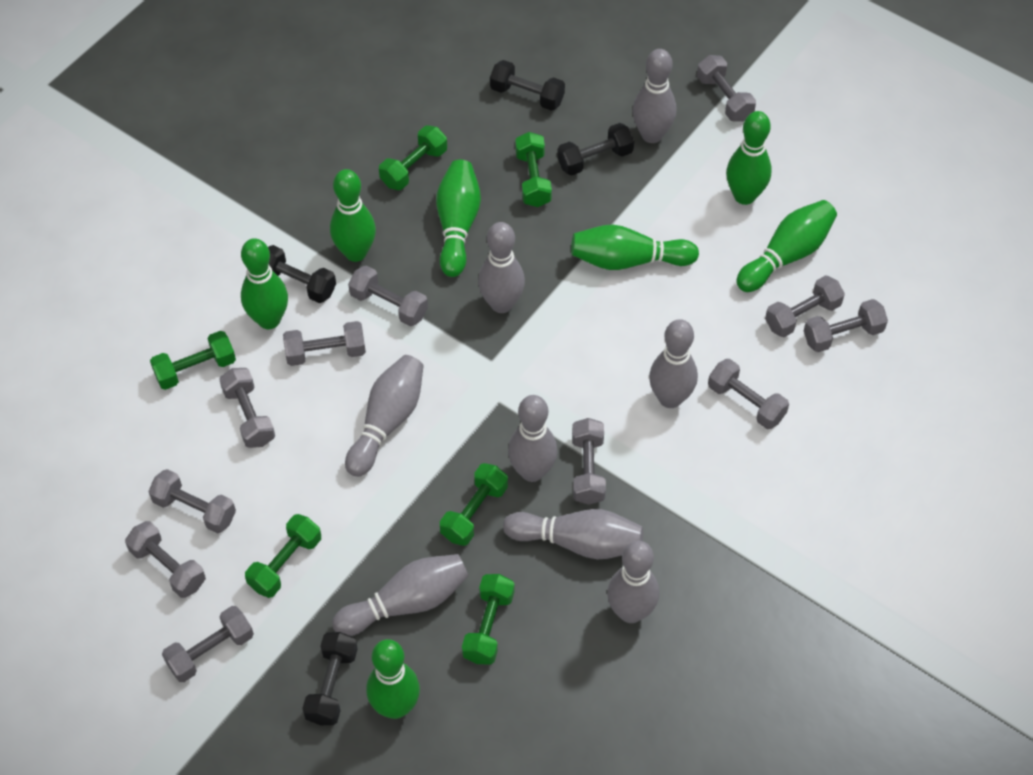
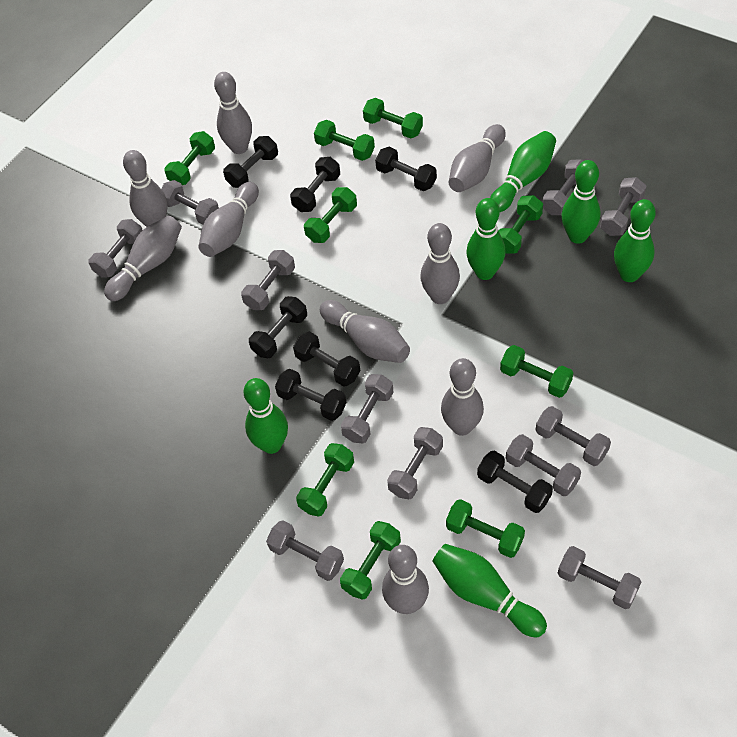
black dumbbell: 4 -> 7
green bowling pin: 7 -> 6
green dumbbell: 6 -> 9
grey bowling pin: 8 -> 9

